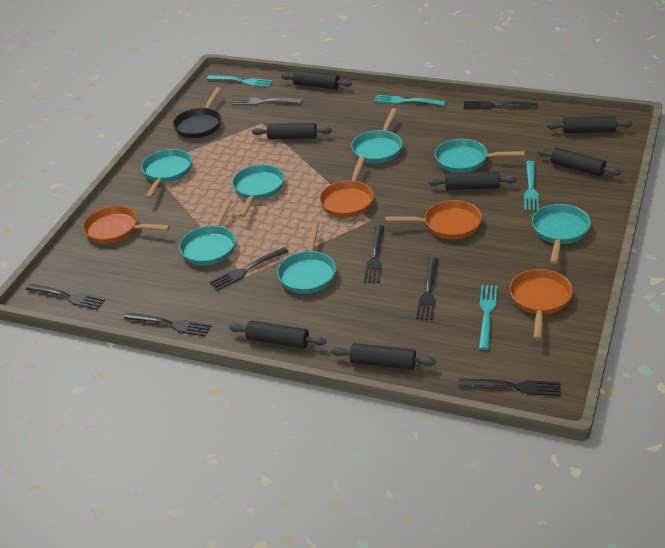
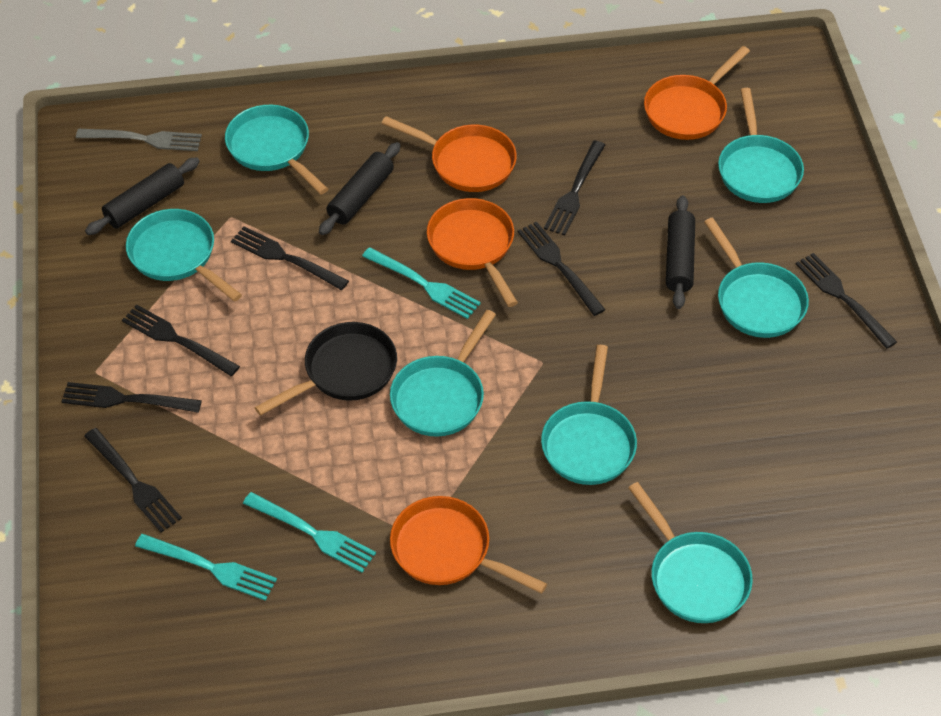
black rolling pin: 7 -> 3
turquoise fork: 4 -> 3

